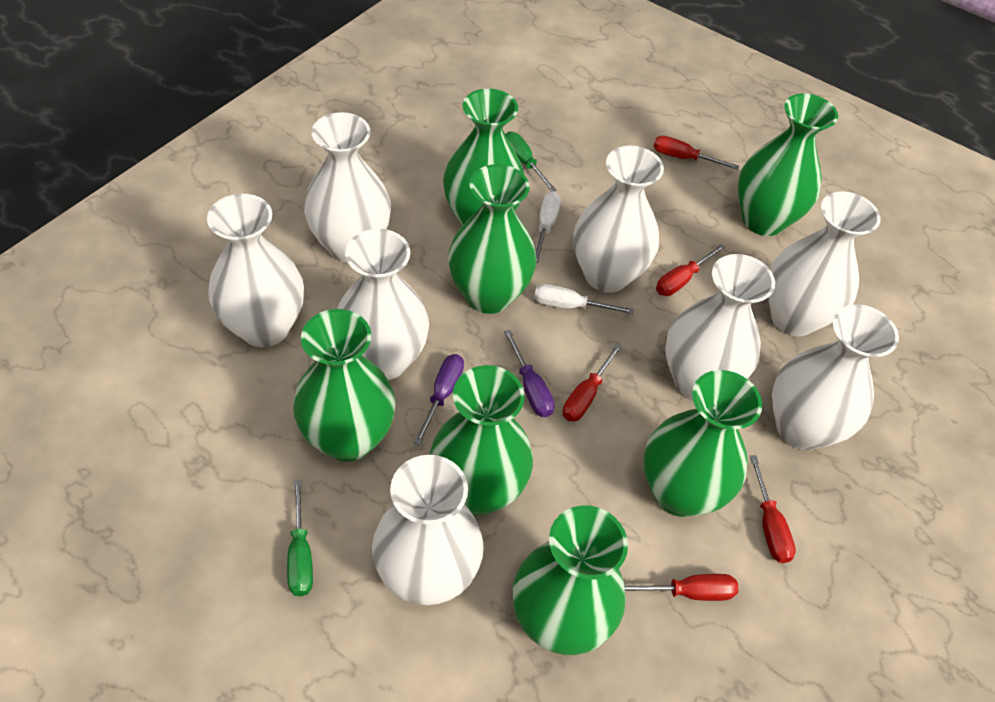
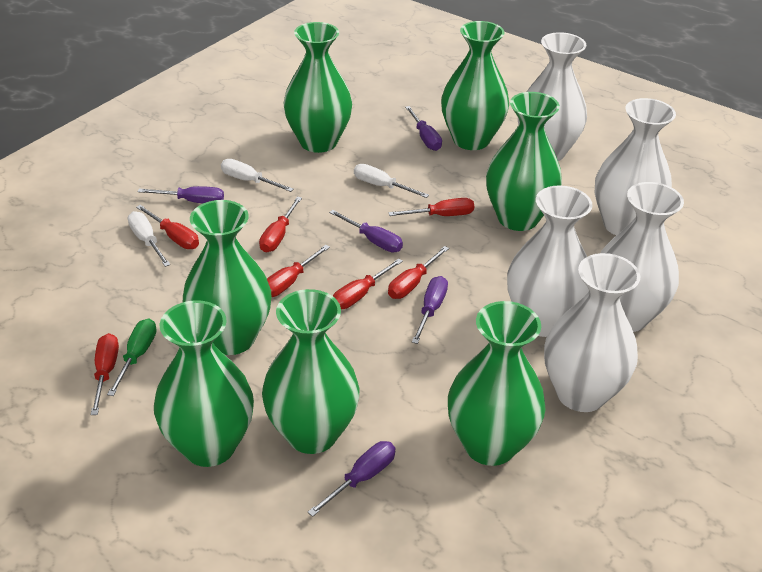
green screwdriver: 2 -> 1
purple screwdriver: 2 -> 5
red screwdriver: 5 -> 7
white screwdriver: 2 -> 3
white vase: 8 -> 5

